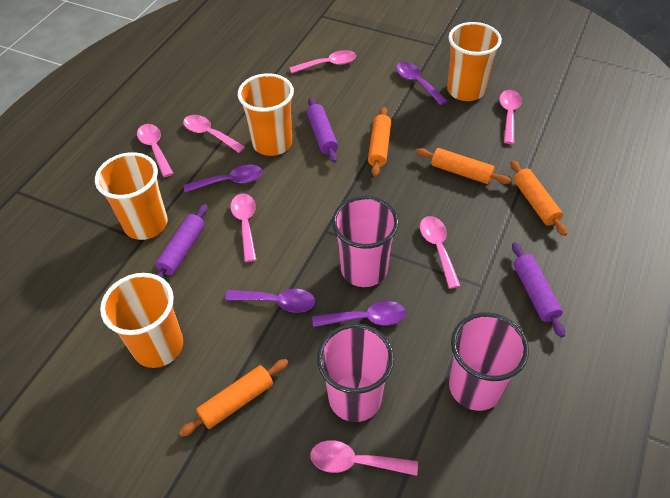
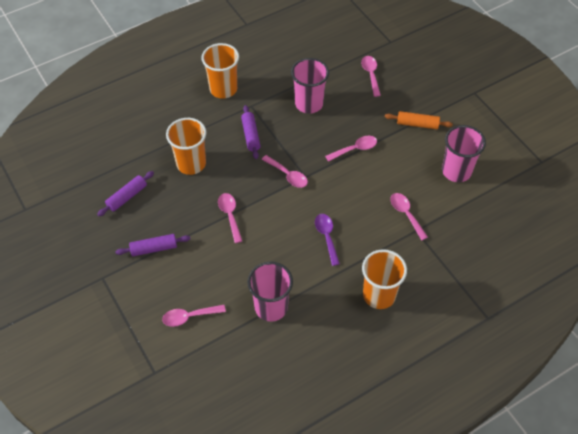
orange cup: 4 -> 3
orange rolling pin: 4 -> 1
pink spoon: 7 -> 6
purple spoon: 4 -> 1

